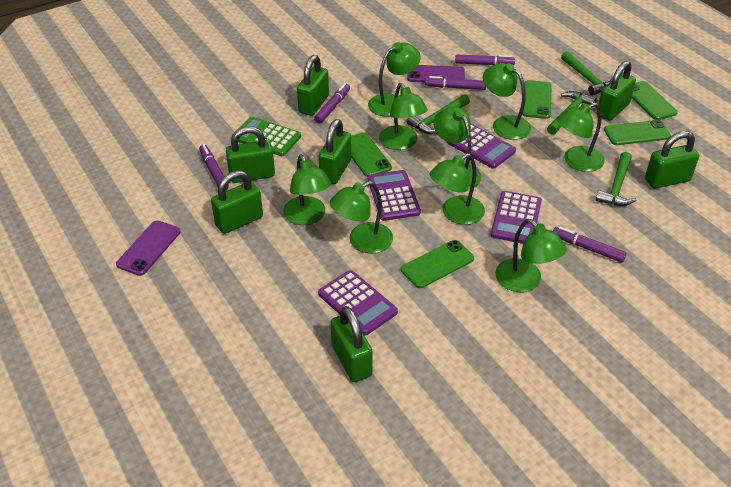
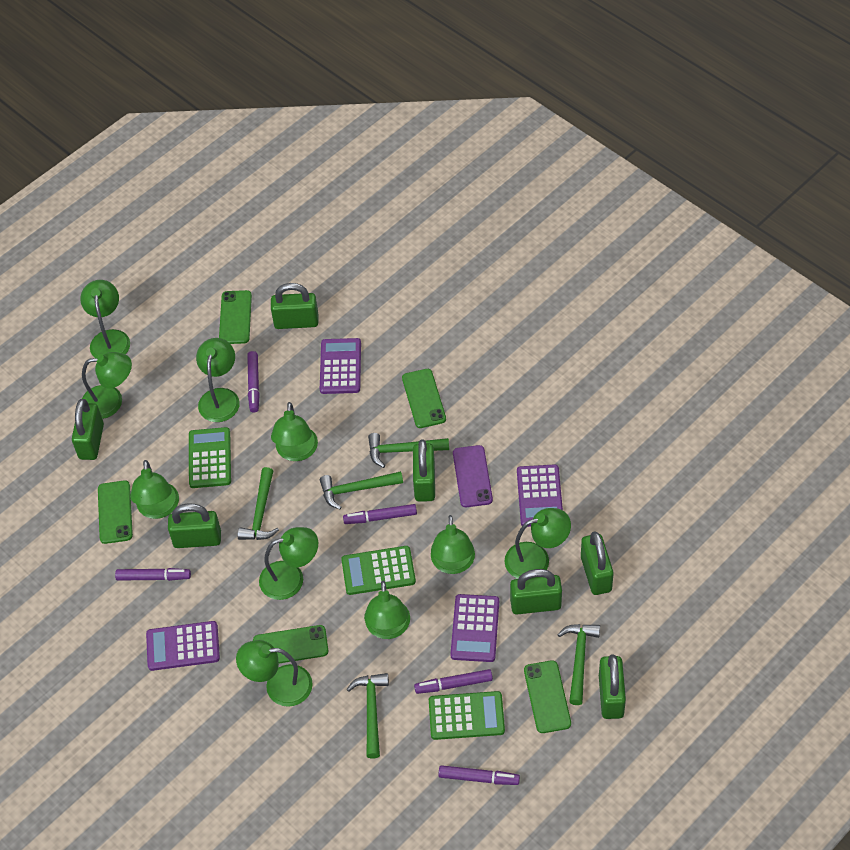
green calculator: 1 -> 3
green hammer: 4 -> 5
green lamp: 9 -> 10
purple phone: 2 -> 1

